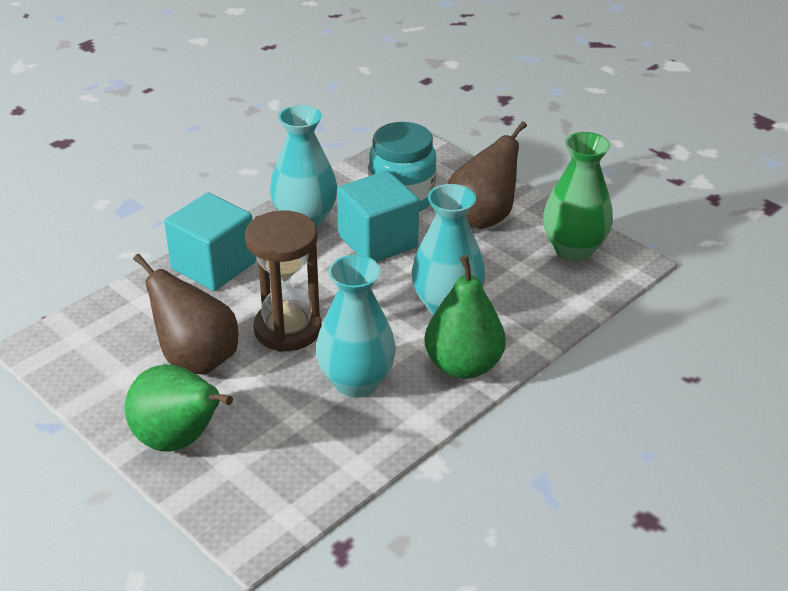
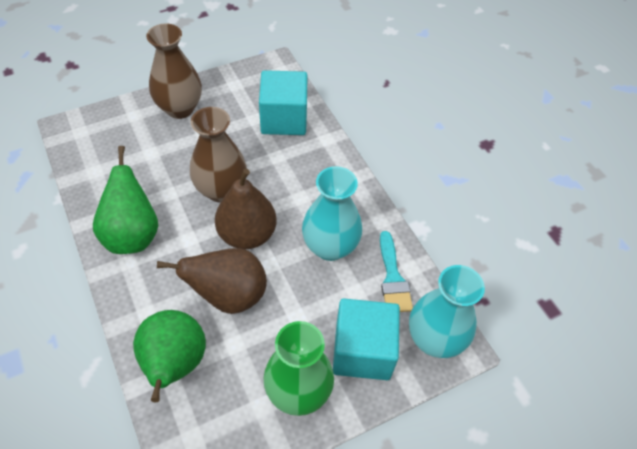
brown hourglass: 1 -> 0
brown vase: 0 -> 2
turquoise brush: 0 -> 1
turquoise jar: 1 -> 0
turquoise vase: 3 -> 2

